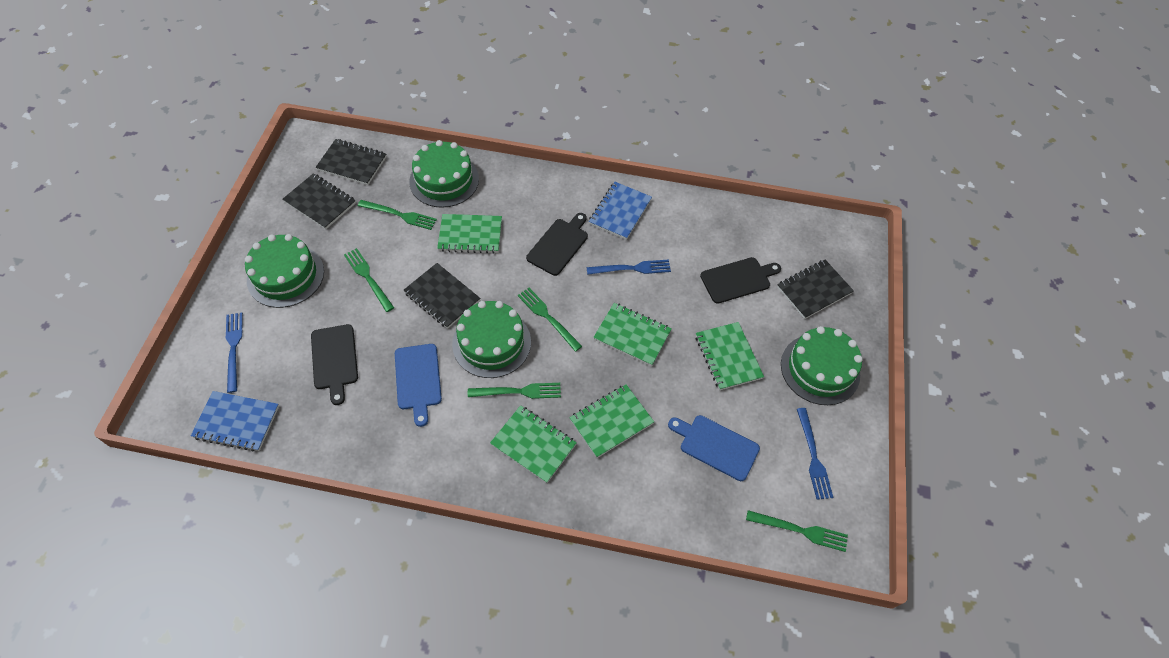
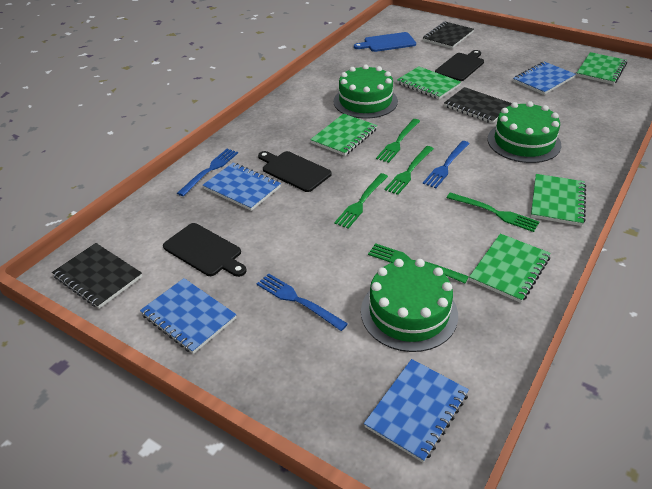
black notebook: 4 -> 3
blue cutting board: 2 -> 1
blue notebook: 2 -> 4
green cake: 4 -> 3

